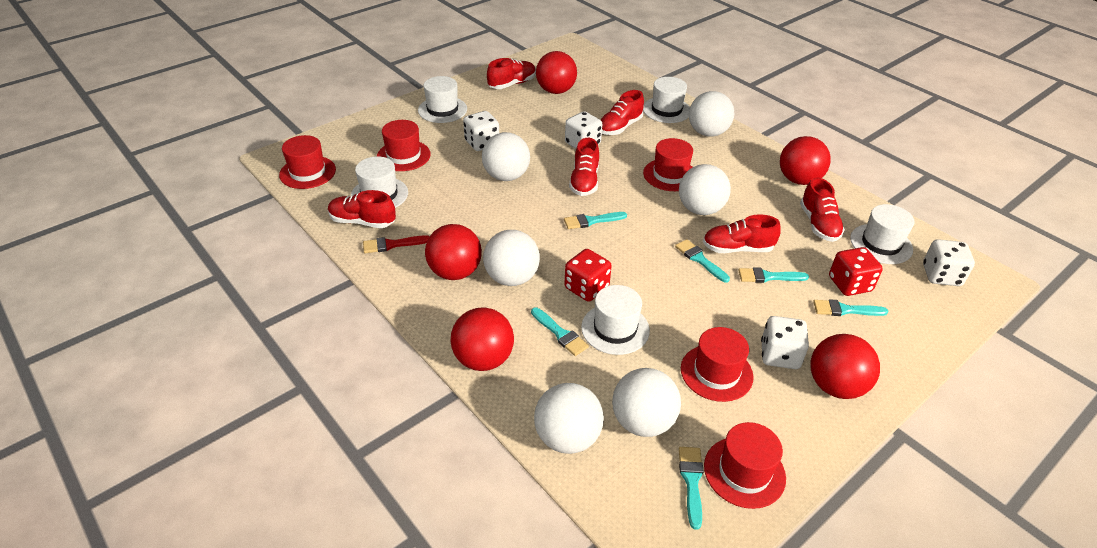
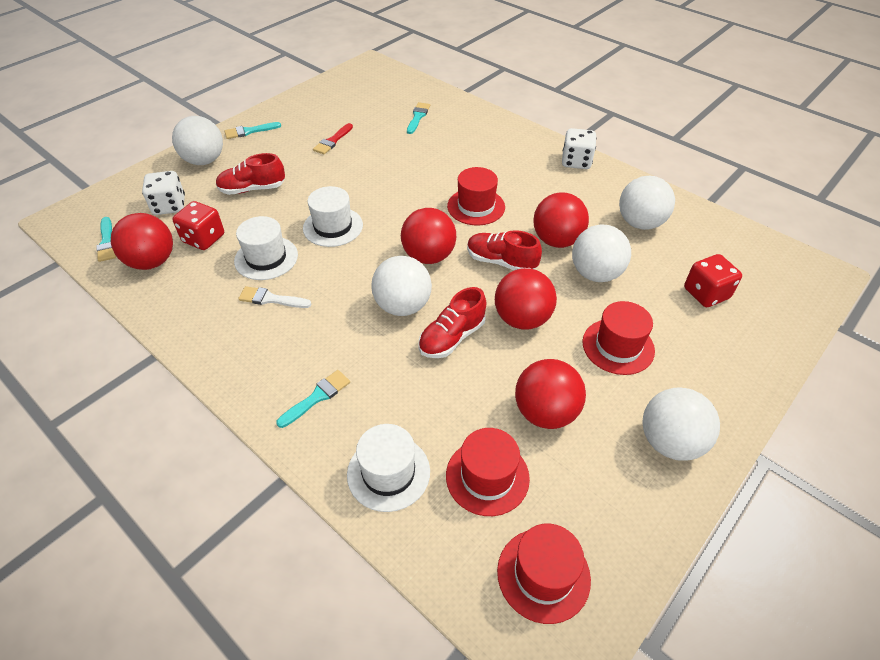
red hat: 5 -> 4
red shoe: 6 -> 3
turquoise brush: 6 -> 4
white ball: 6 -> 5
white brush: 0 -> 1
white dice: 4 -> 2
white hat: 5 -> 3

